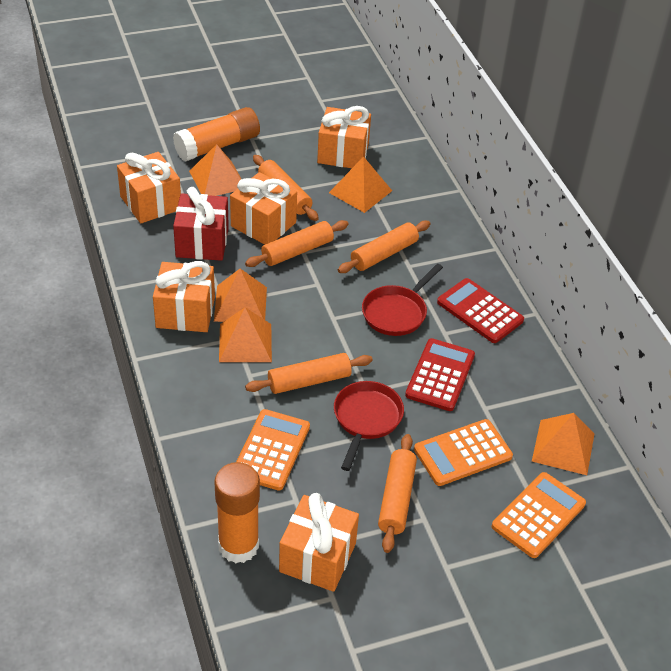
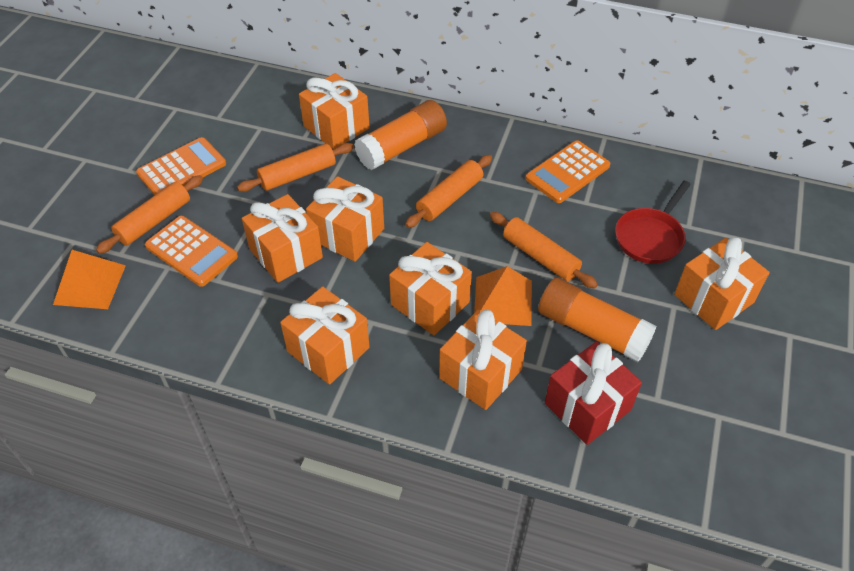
orange gift: 5 -> 7
orange pyramid: 5 -> 2
orange rolling pin: 5 -> 4
red calculator: 2 -> 0
red pan: 2 -> 1

